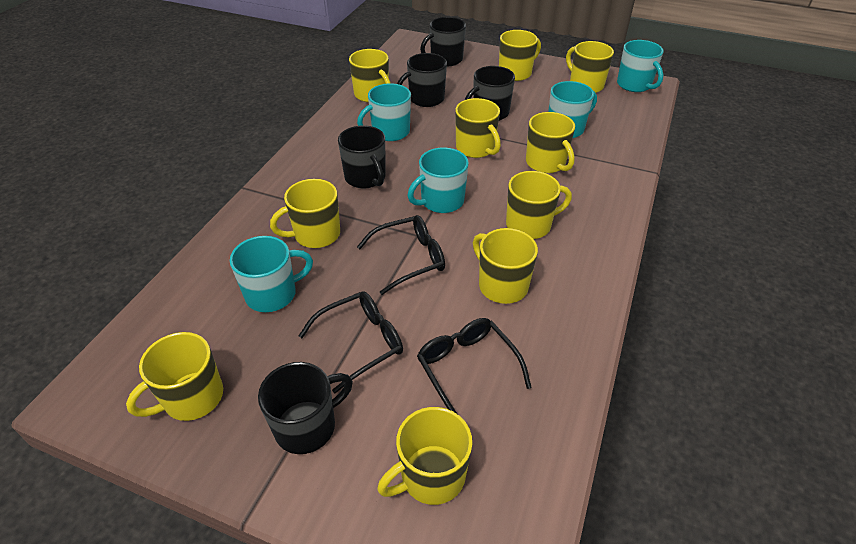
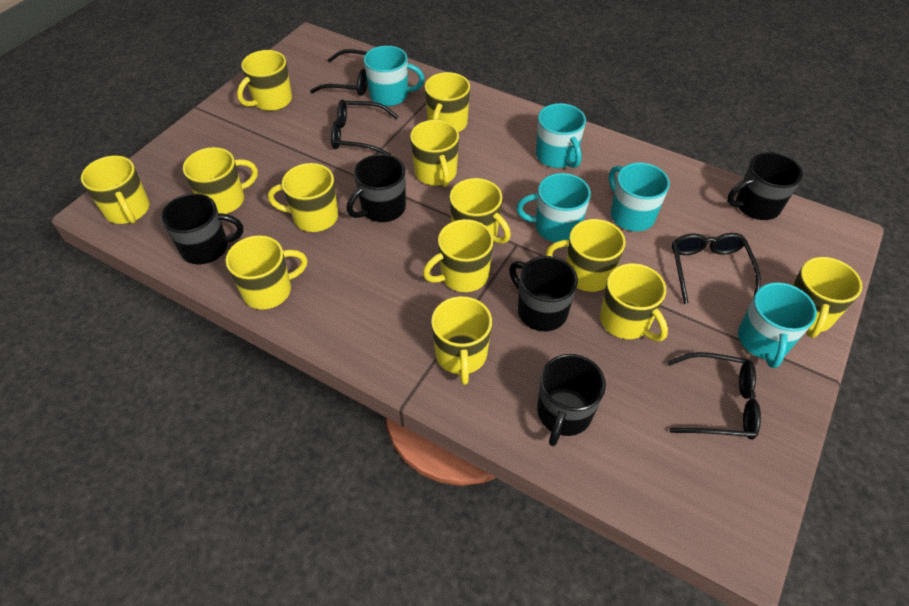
black glasses: 3 -> 4
yellow mug: 10 -> 13

